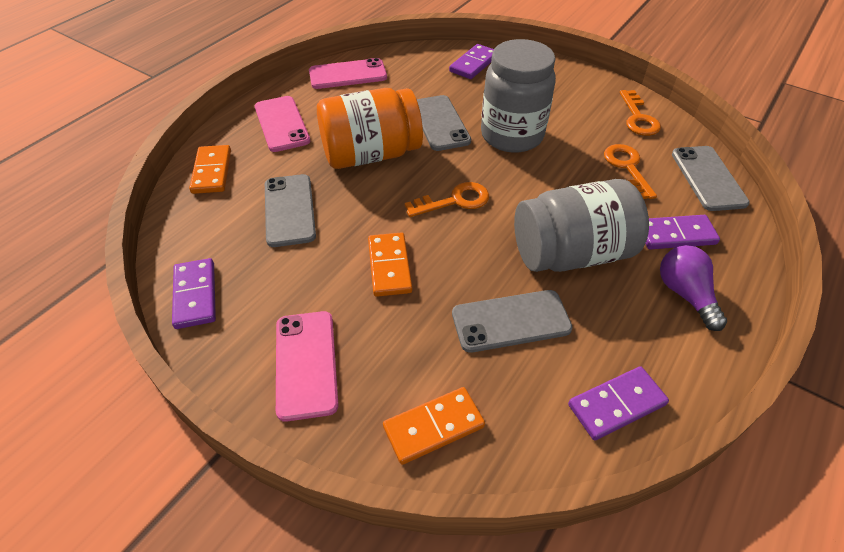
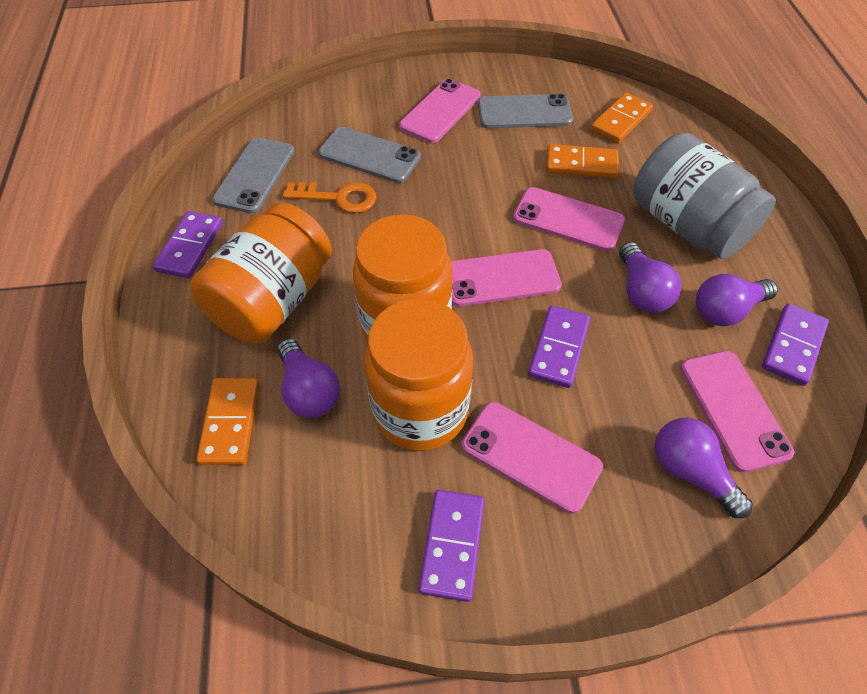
grey jar: 2 -> 1
grey phone: 4 -> 3
orange jar: 1 -> 3
orange key: 3 -> 1
pink phone: 3 -> 5
purple light bulb: 1 -> 4

